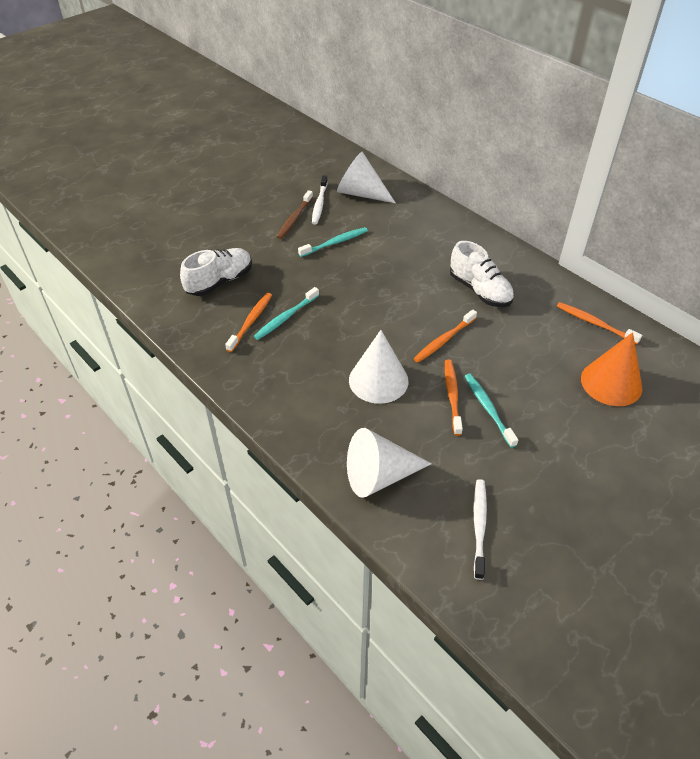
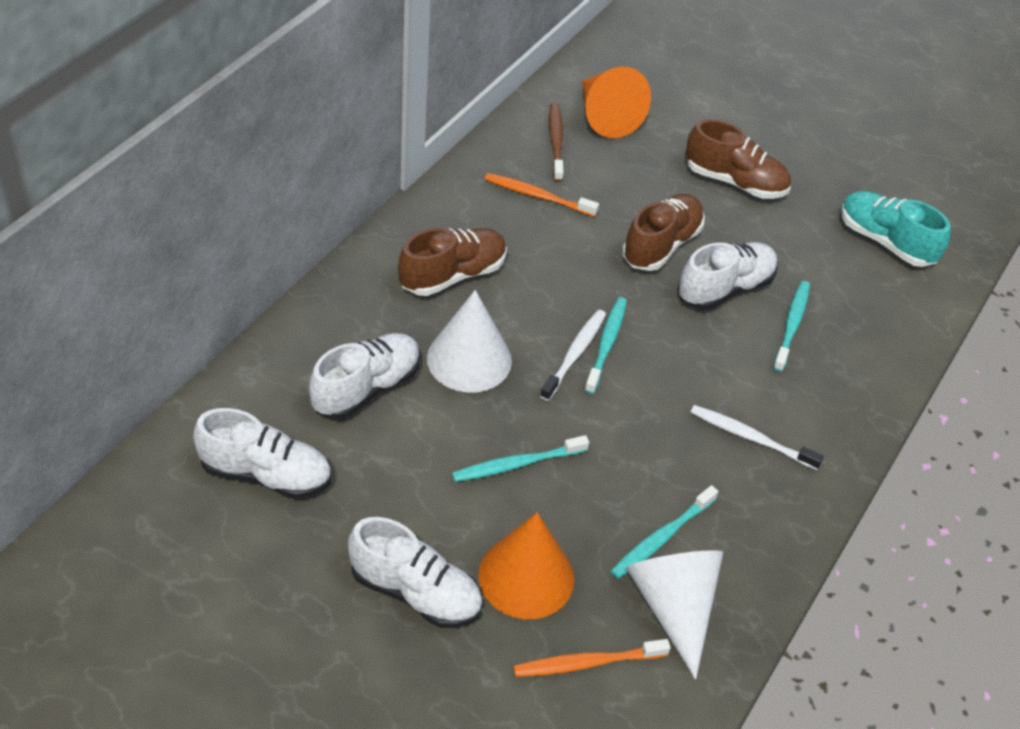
brown shoe: 0 -> 3
orange cone: 1 -> 2
orange toothbrush: 4 -> 2
turquoise shoe: 0 -> 1
turquoise toothbrush: 3 -> 4
white cone: 3 -> 2
white shoe: 2 -> 4

